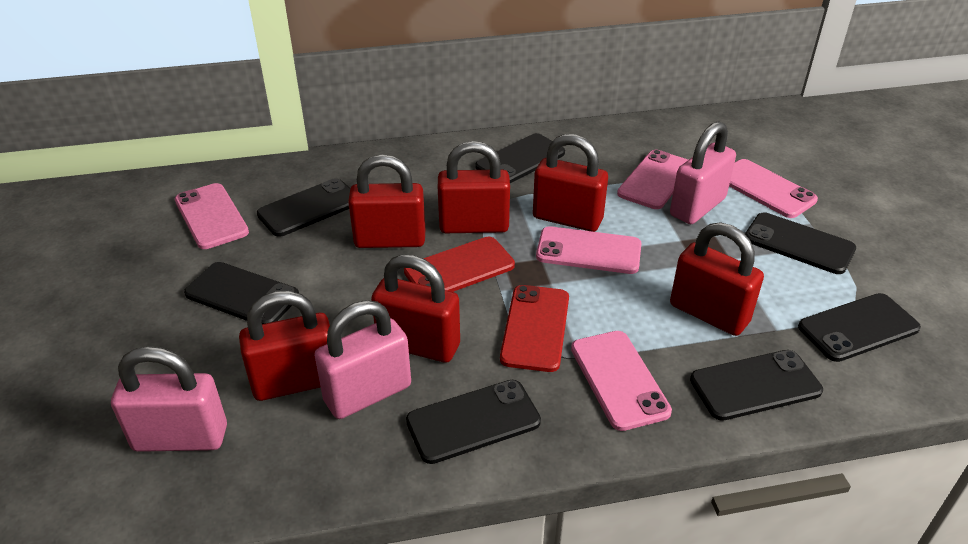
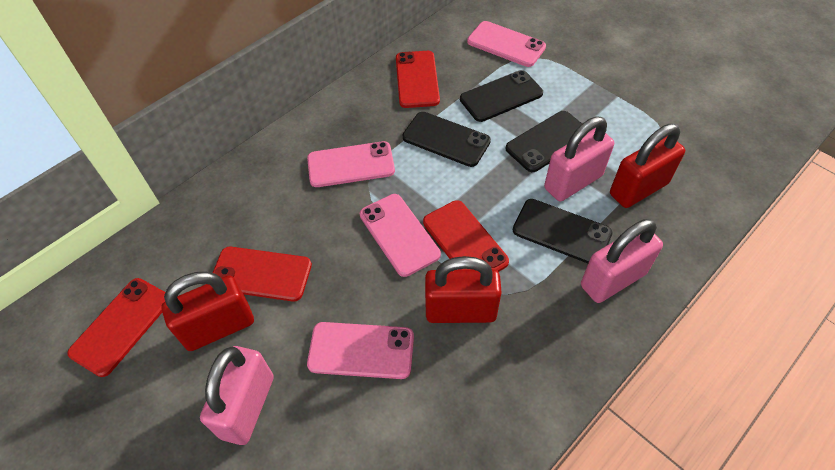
black phone: 7 -> 4
pink phone: 5 -> 4
red padlock: 6 -> 3
red phone: 2 -> 4

